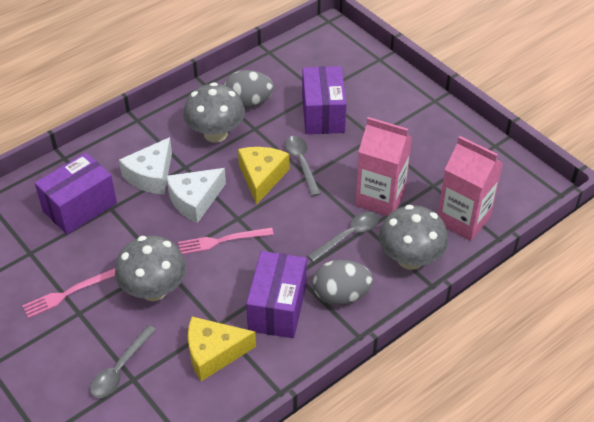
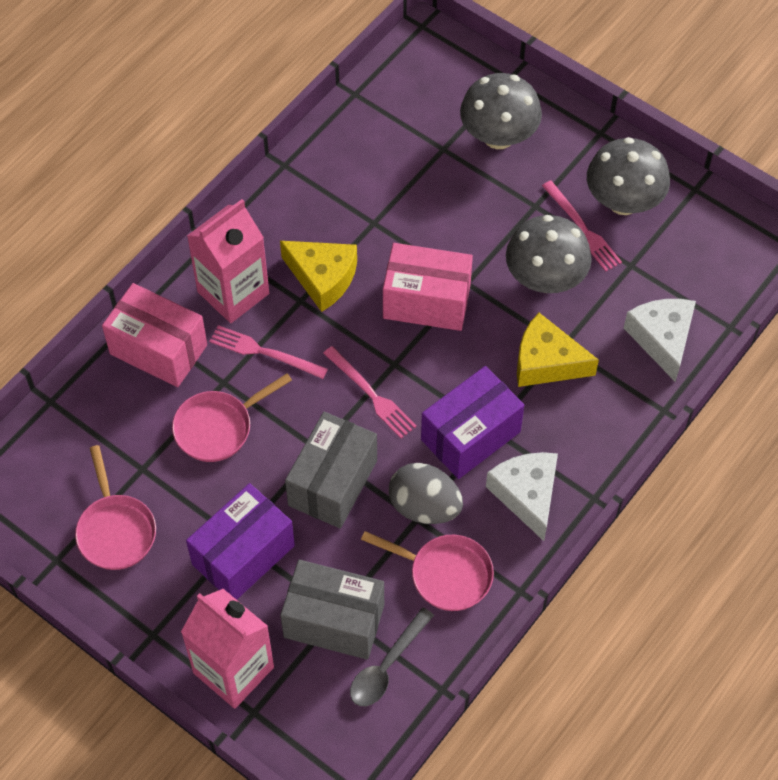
grey box: 0 -> 2
grey egg: 2 -> 1
grey spoon: 3 -> 1
pink box: 0 -> 2
pink fork: 2 -> 3
pink pan: 0 -> 3
purple box: 3 -> 2

